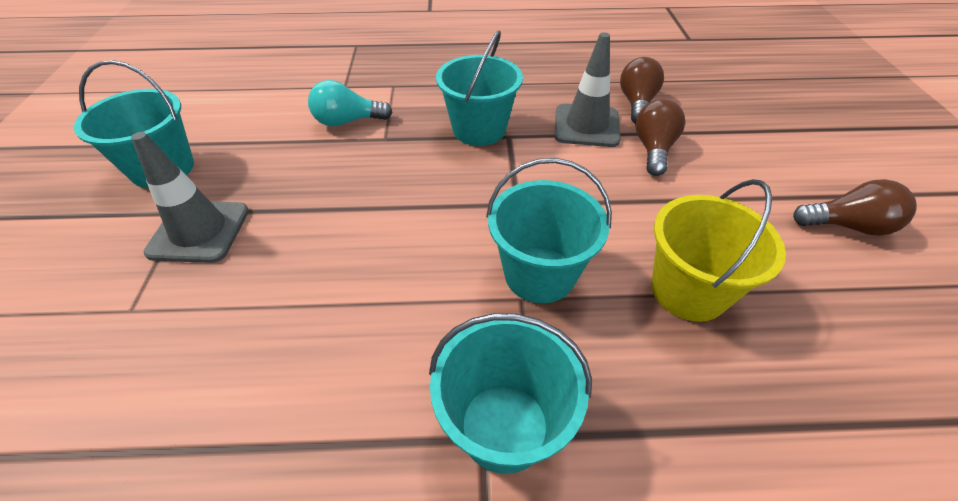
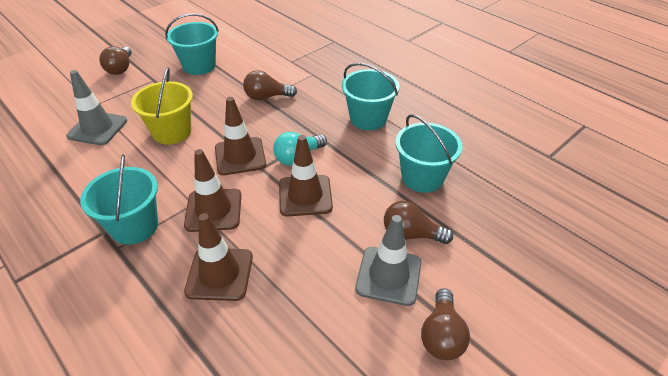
brown light bulb: 3 -> 4
brown traffic cone: 0 -> 4

